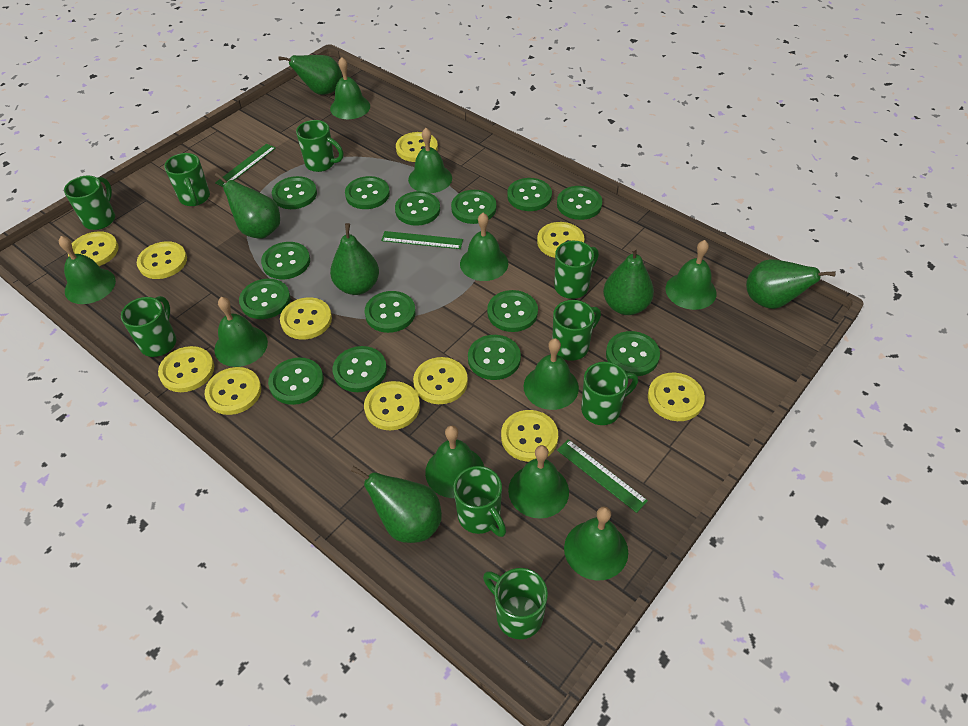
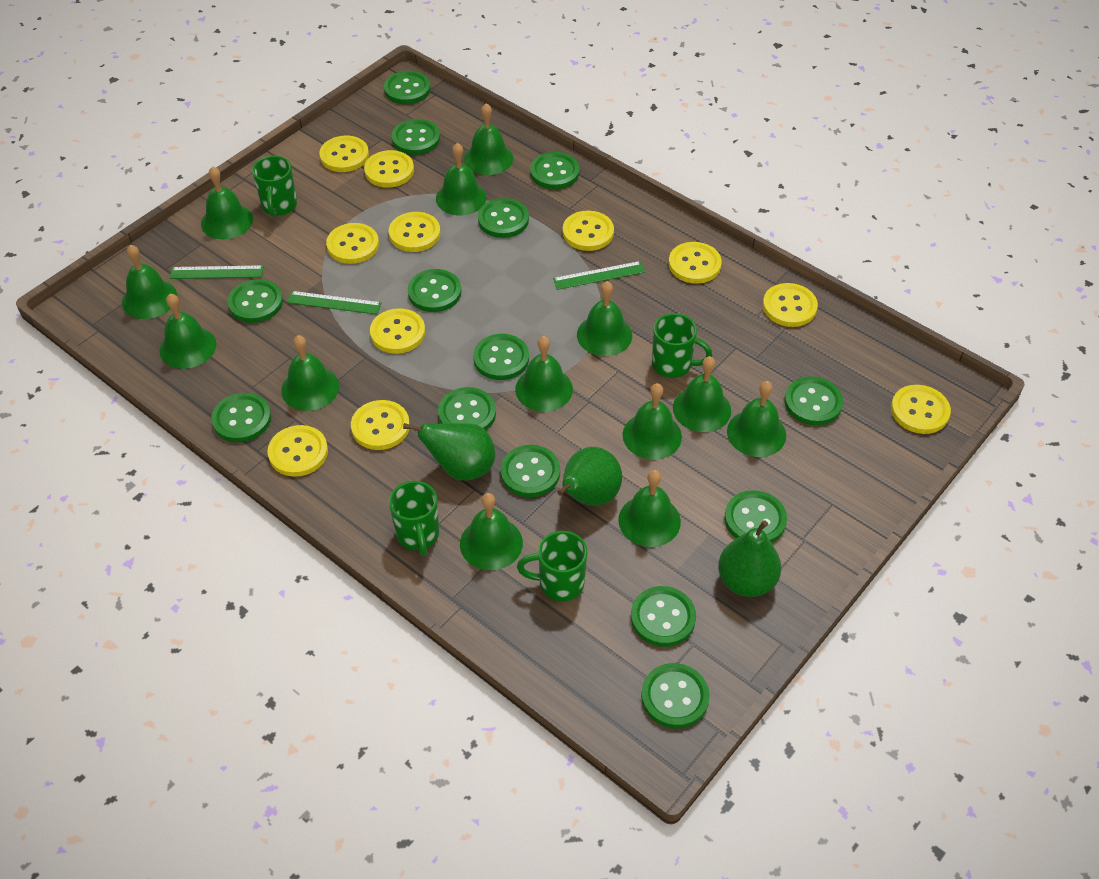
green bell: 10 -> 13
green mug: 9 -> 4
green pear: 6 -> 3

